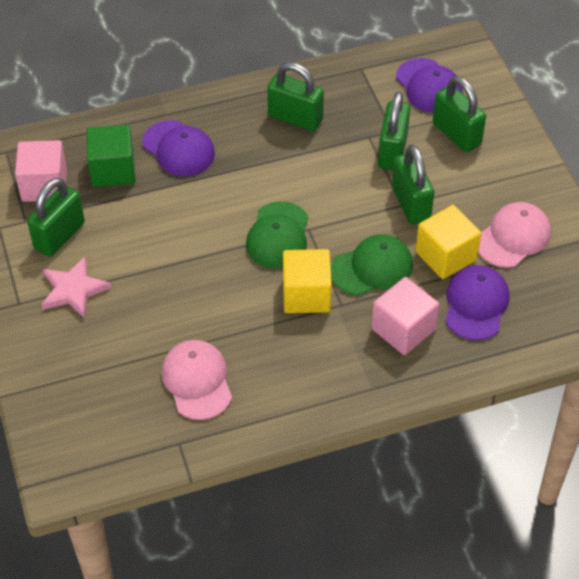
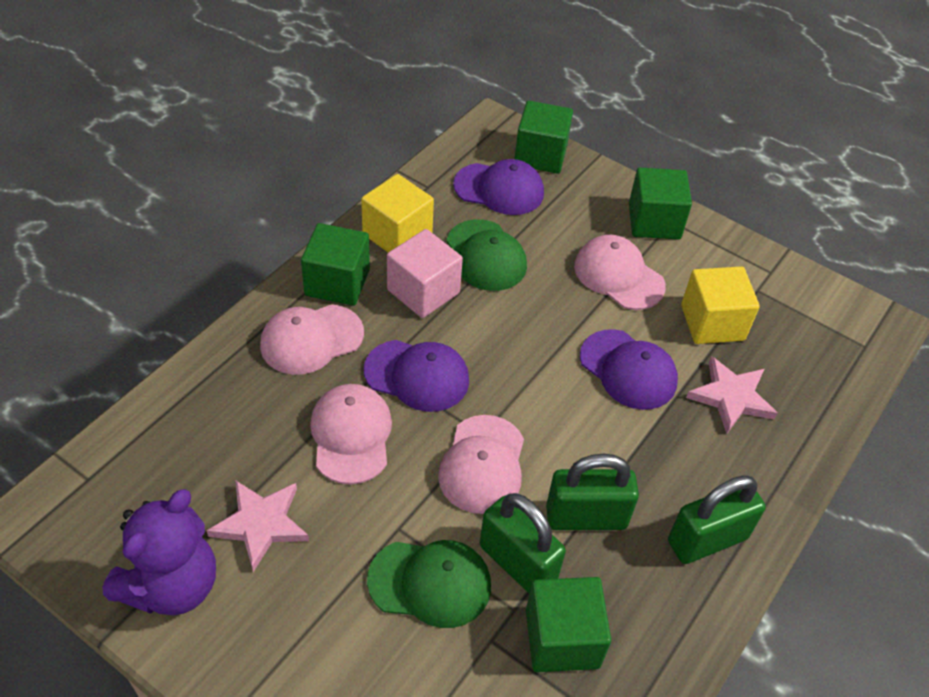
green cube: 1 -> 4
green padlock: 5 -> 3
pink cap: 2 -> 4
pink cube: 2 -> 1
pink star: 1 -> 2
purple teddy bear: 0 -> 1

